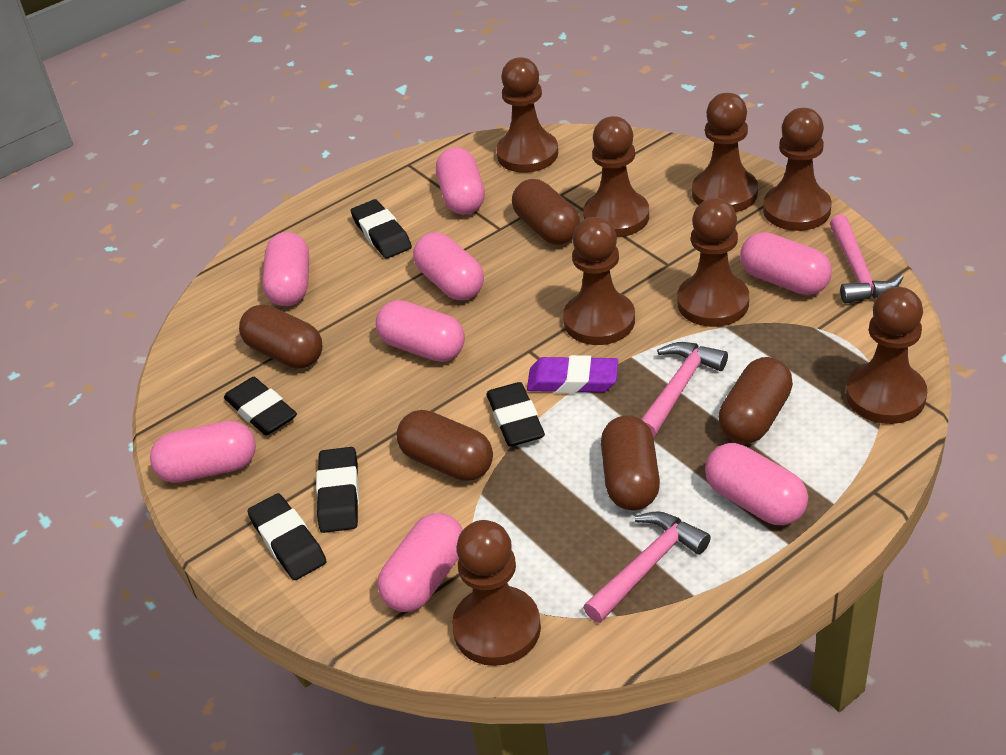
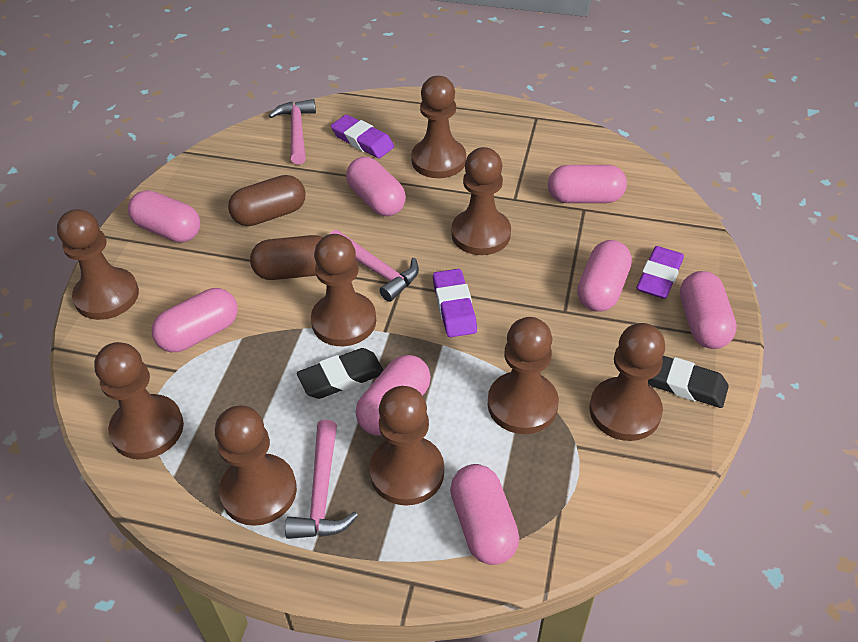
black eraser: 5 -> 2
brown capsule: 5 -> 2
brown pawn: 8 -> 9
purple eraser: 1 -> 3

